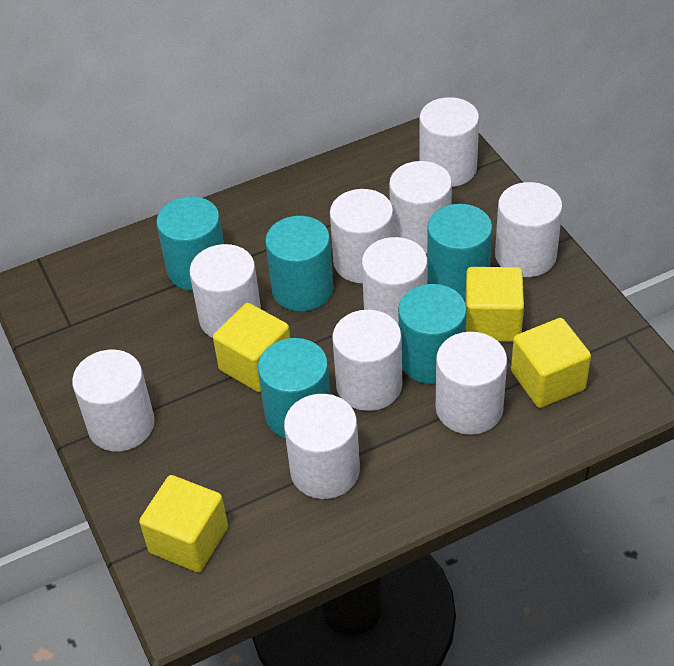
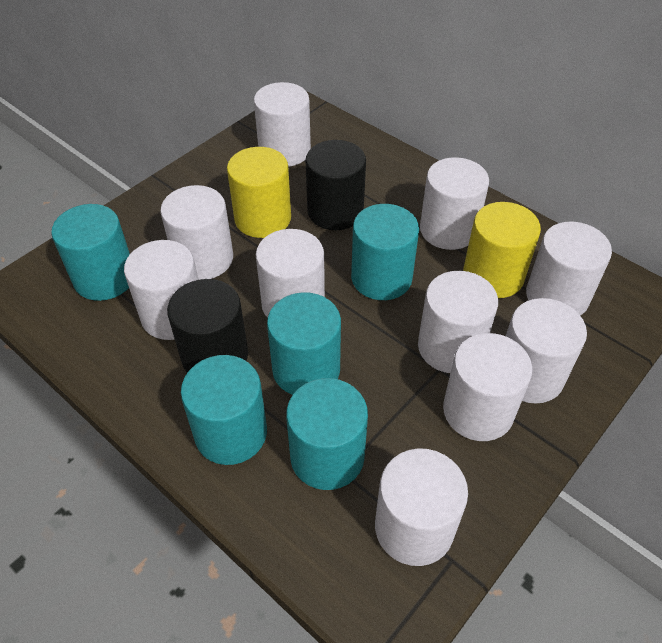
black cylinder: 0 -> 2
yellow cube: 4 -> 0
yellow cylinder: 0 -> 2

